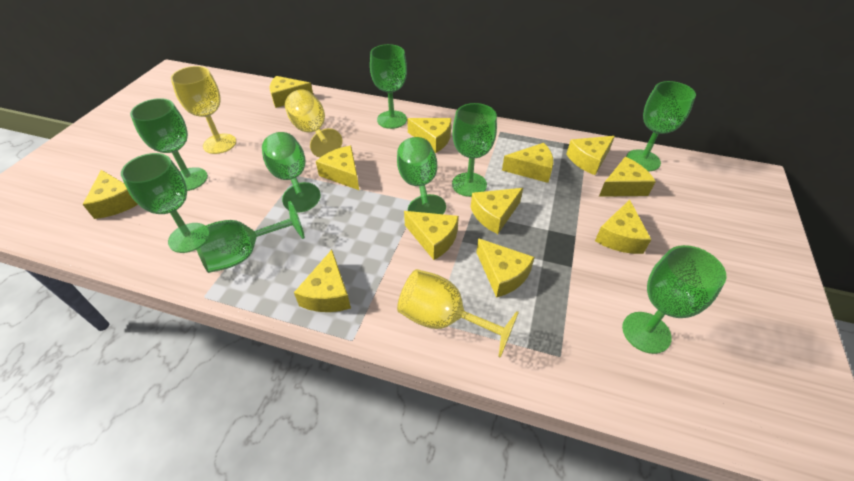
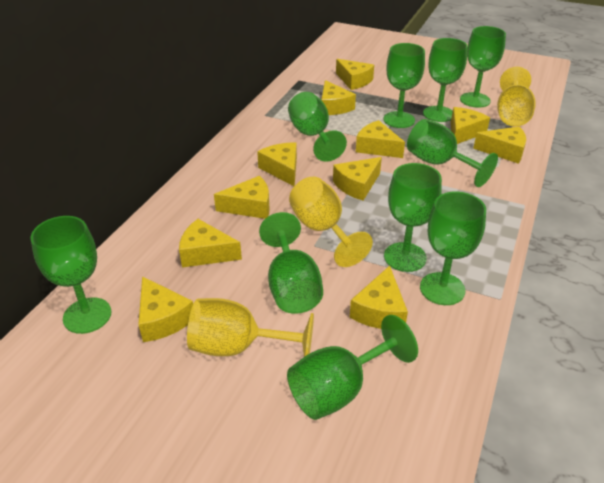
green goblet: 9 -> 10
yellow cheese: 12 -> 11

